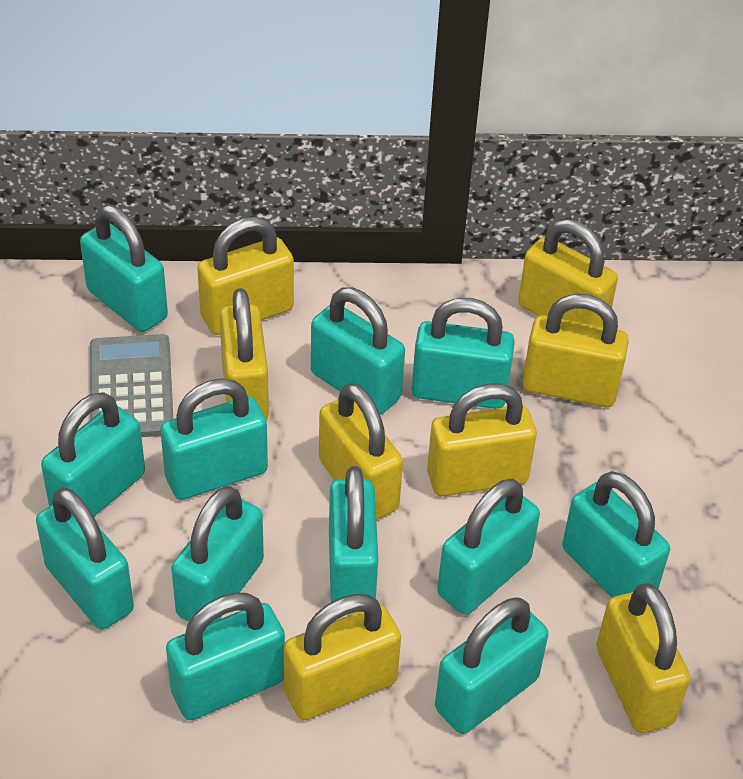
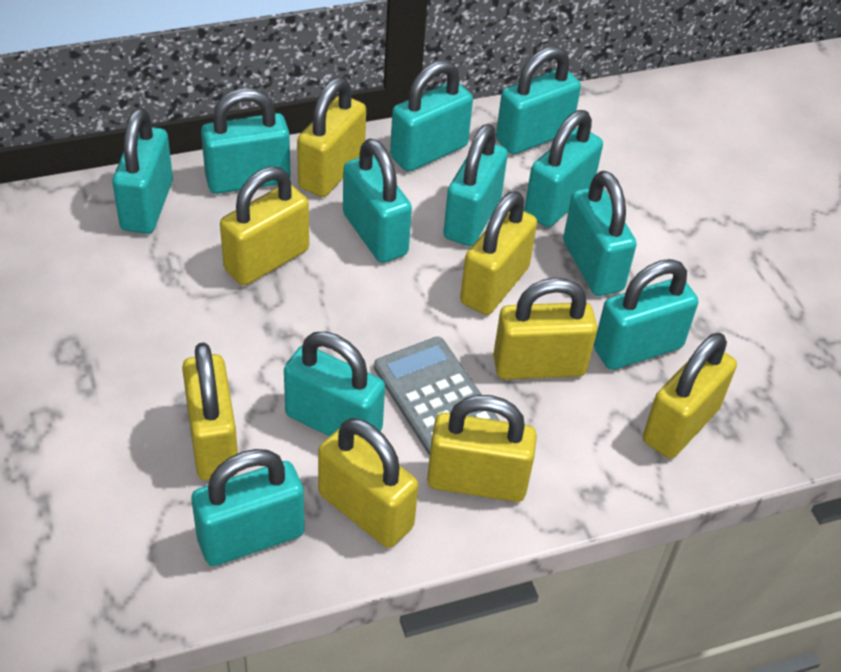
turquoise padlock: 12 -> 11

